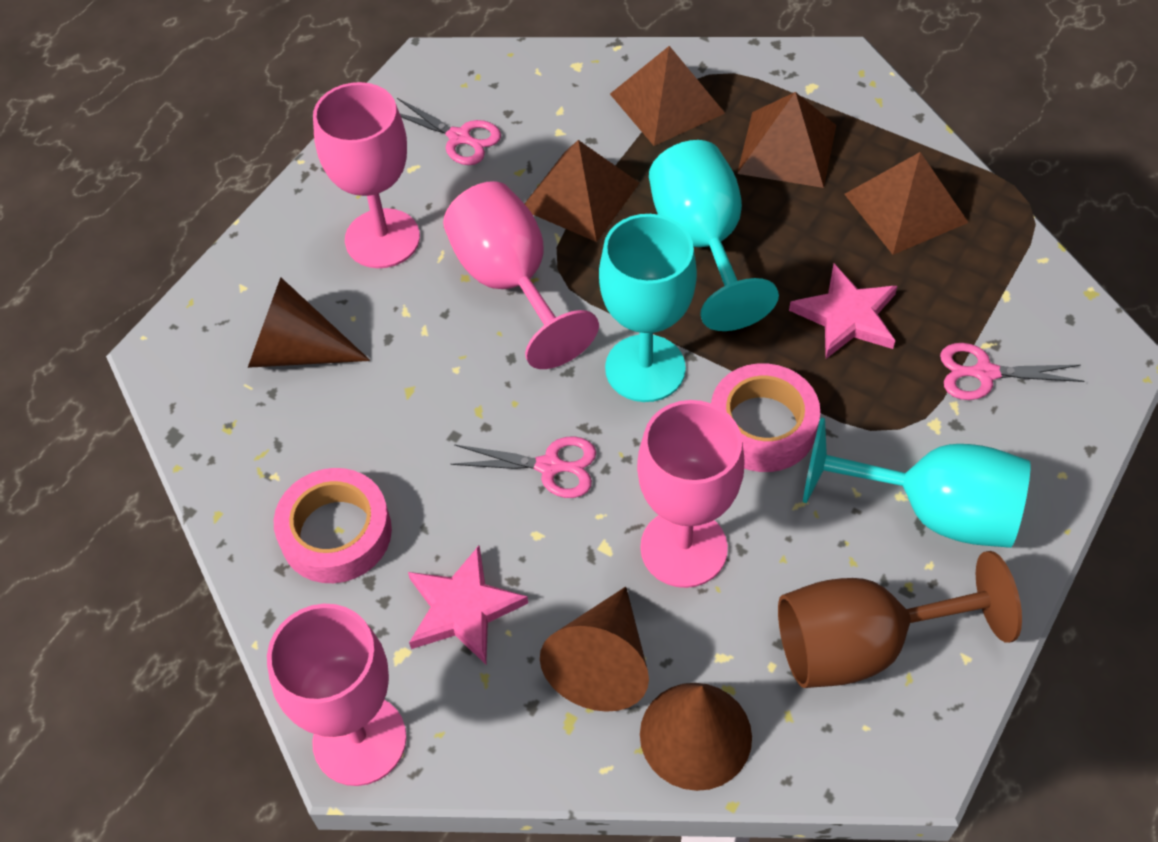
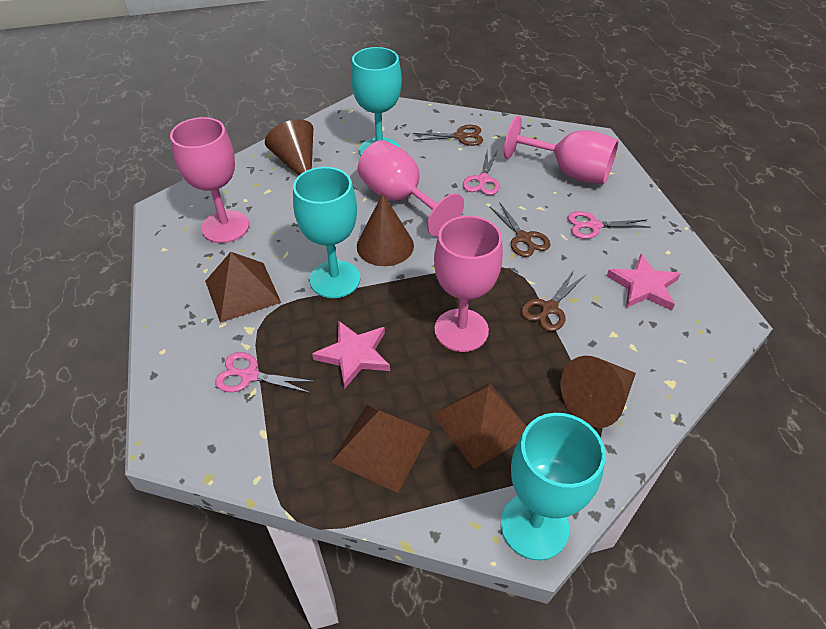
brown goblet: 1 -> 0
brown pyramid: 4 -> 3
brown scissors: 0 -> 3
pink tape: 2 -> 0

